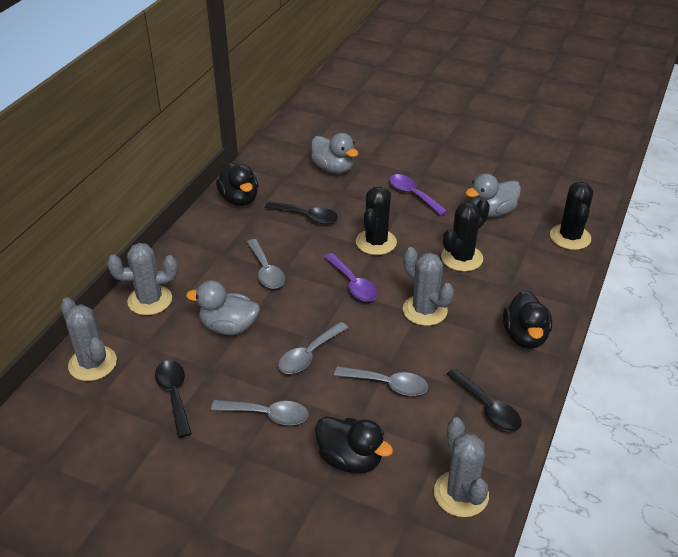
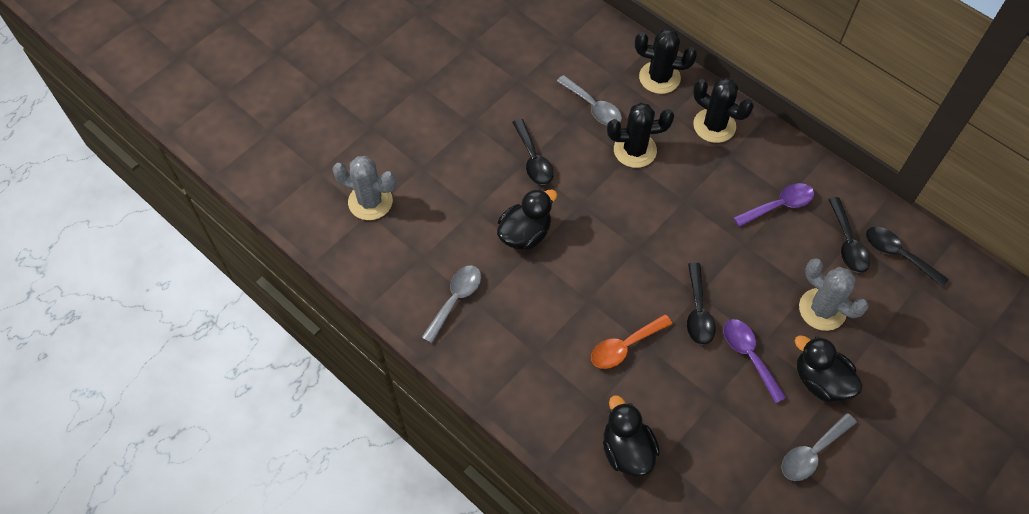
black spoon: 3 -> 4
grey cactus: 4 -> 2
grey duck: 3 -> 0
grey spoon: 4 -> 3
orange spoon: 0 -> 1

